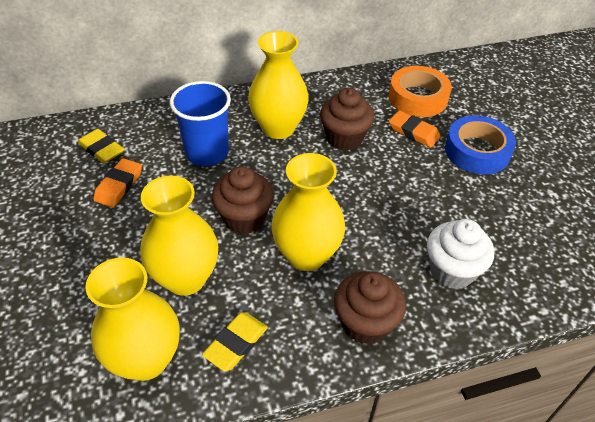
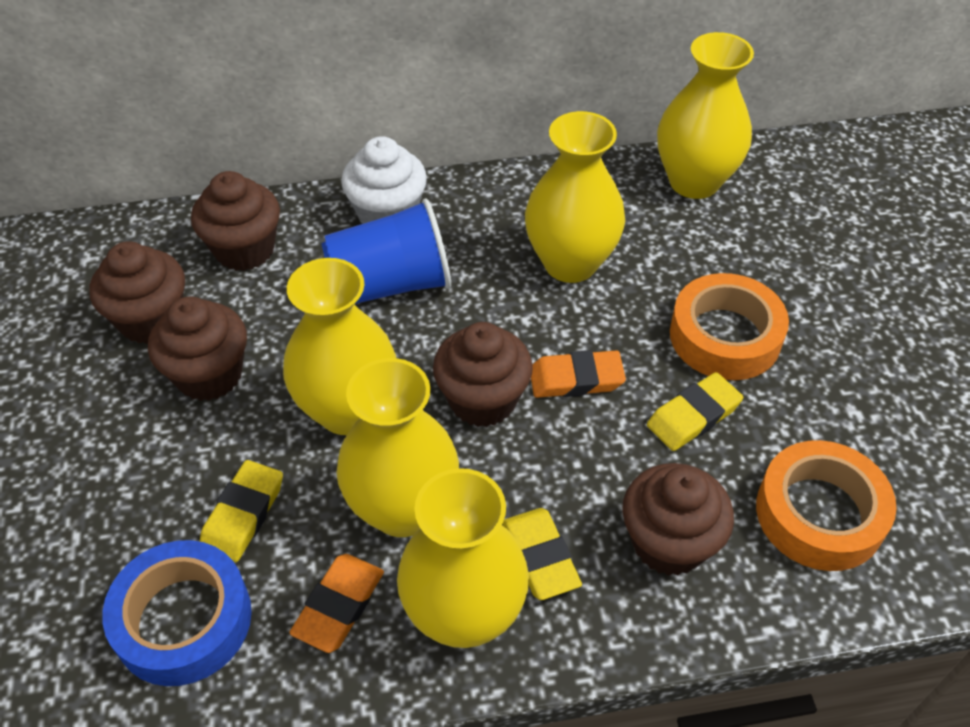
brown cupcake: 3 -> 5
orange tape: 1 -> 2
yellow eraser: 2 -> 3
yellow vase: 4 -> 5

